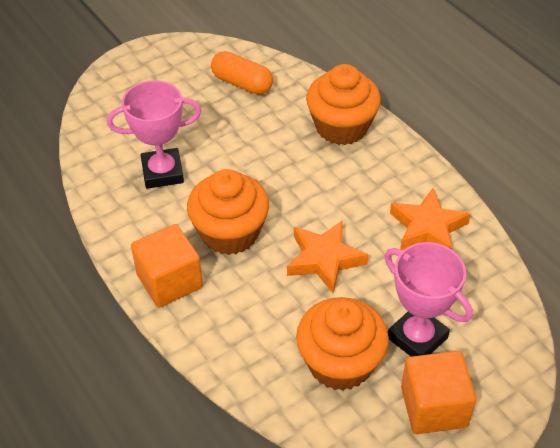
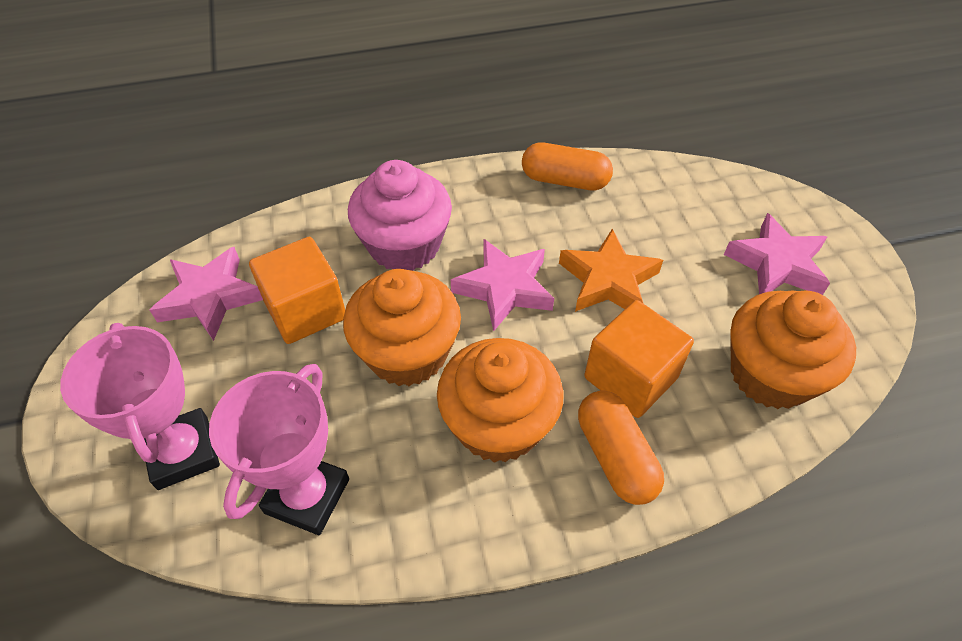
orange capsule: 1 -> 2
orange star: 2 -> 1
pink cupcake: 0 -> 1
pink star: 0 -> 3

